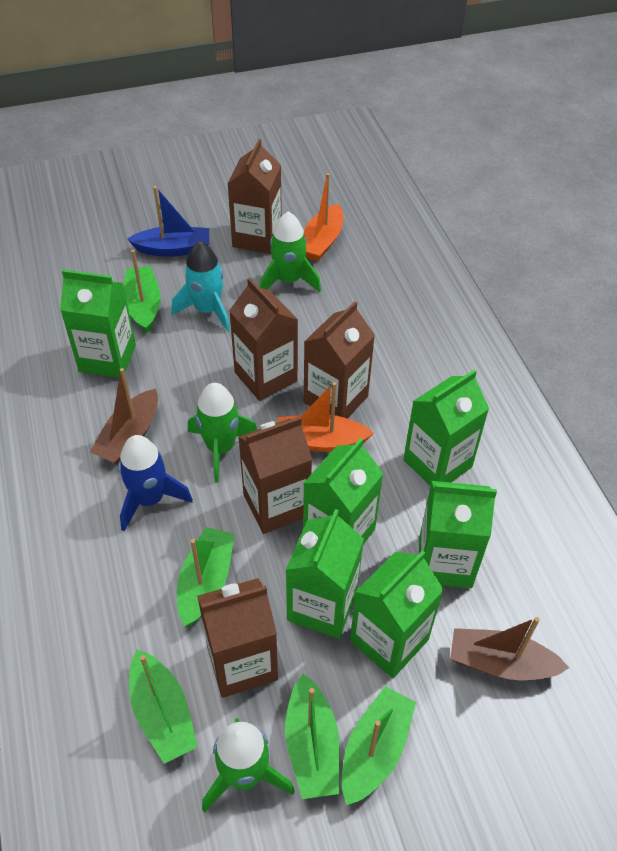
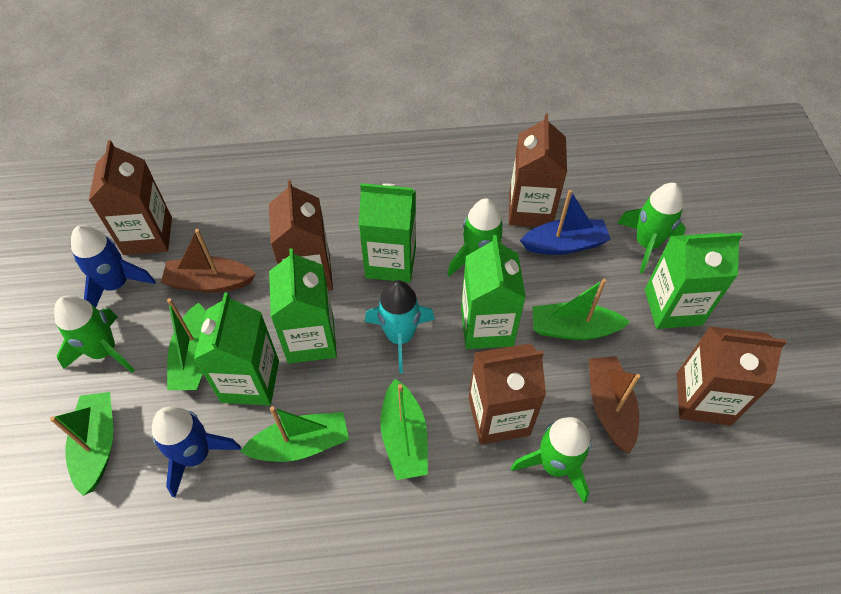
blue rocket: 1 -> 2
green carton: 6 -> 5
green rocket: 3 -> 4
orange boat: 2 -> 0

